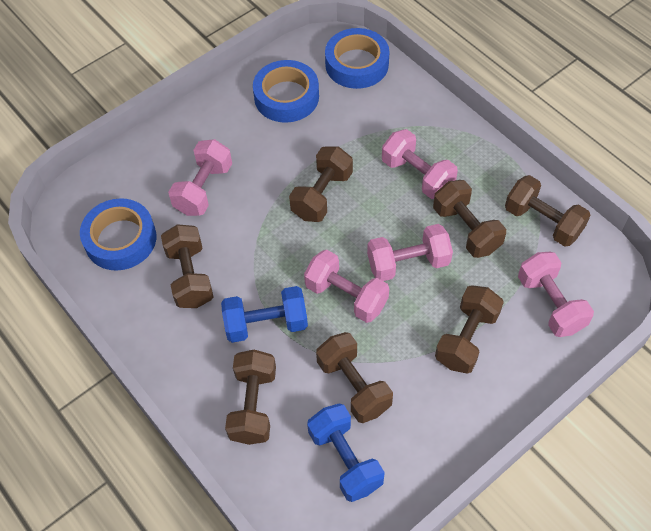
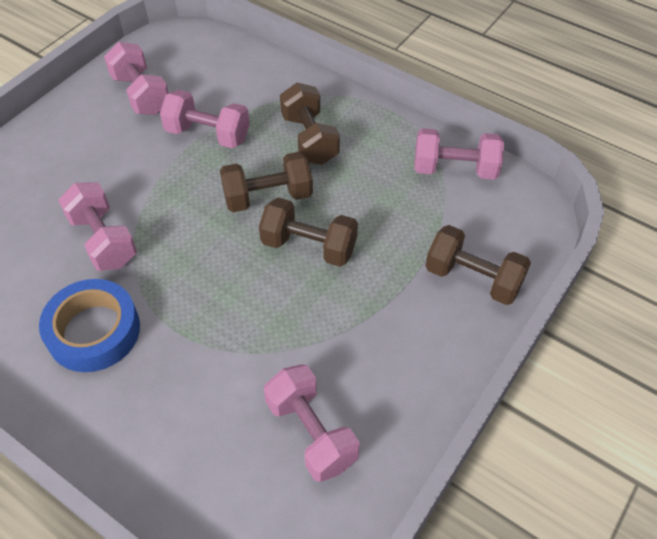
blue dumbbell: 2 -> 0
blue tape: 3 -> 1
brown dumbbell: 7 -> 4

